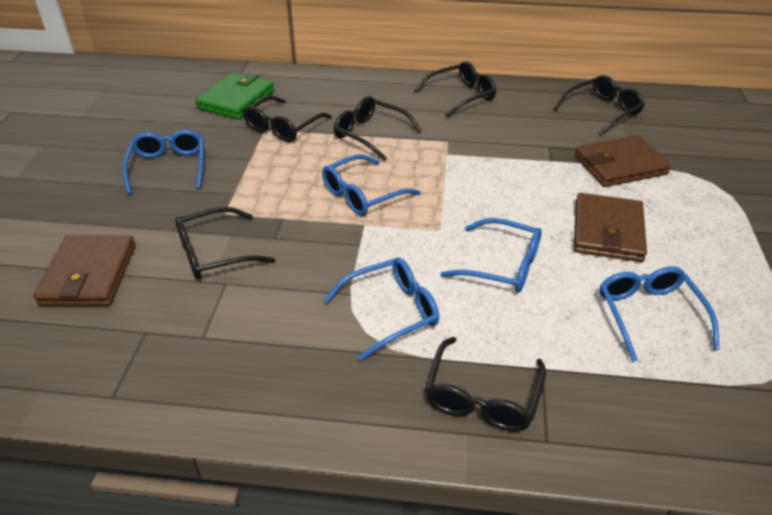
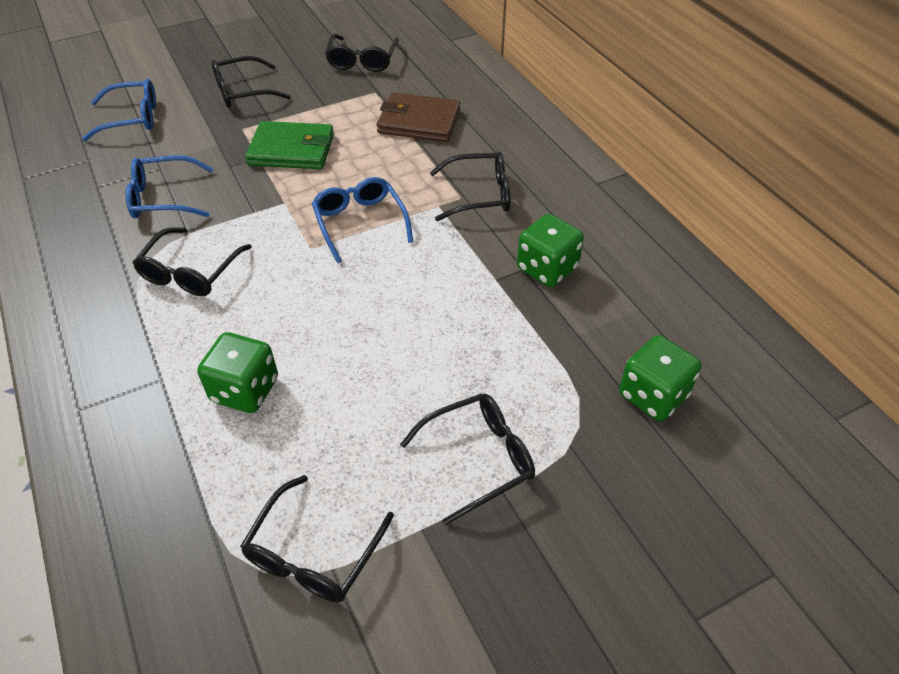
blue glasses: 5 -> 3
brown wallet: 3 -> 1
green dice: 0 -> 3

